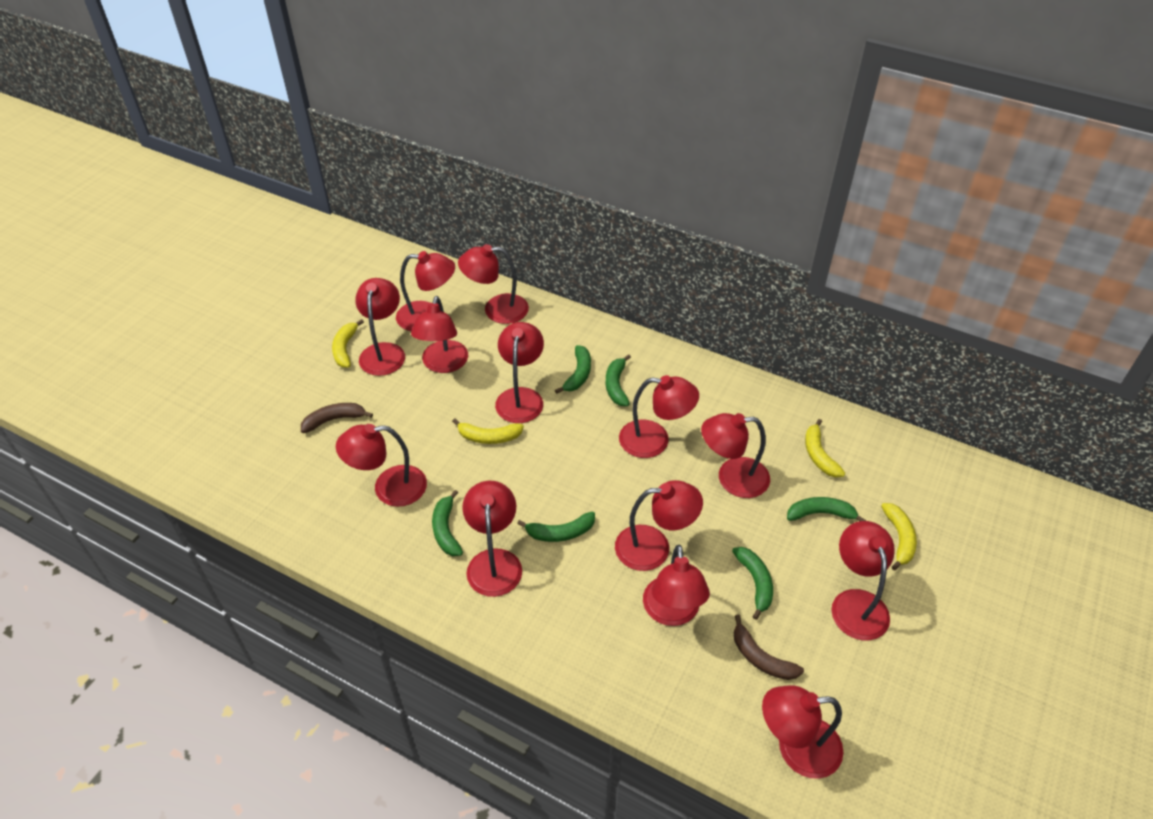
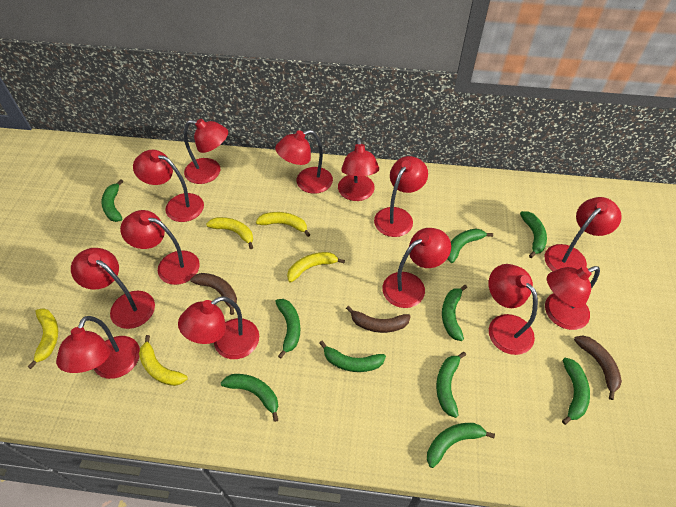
brown banana: 2 -> 3
green banana: 6 -> 10
yellow banana: 4 -> 5

